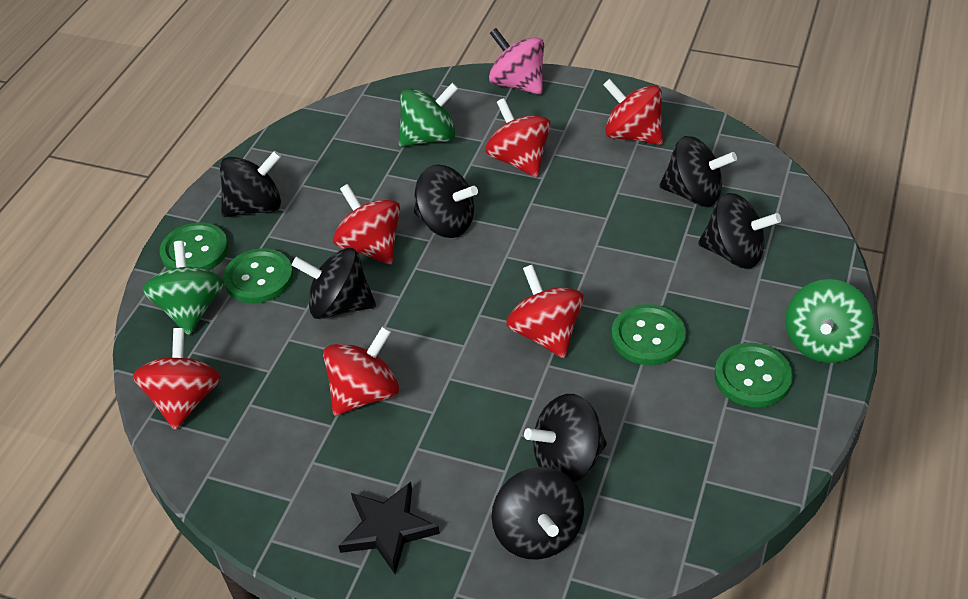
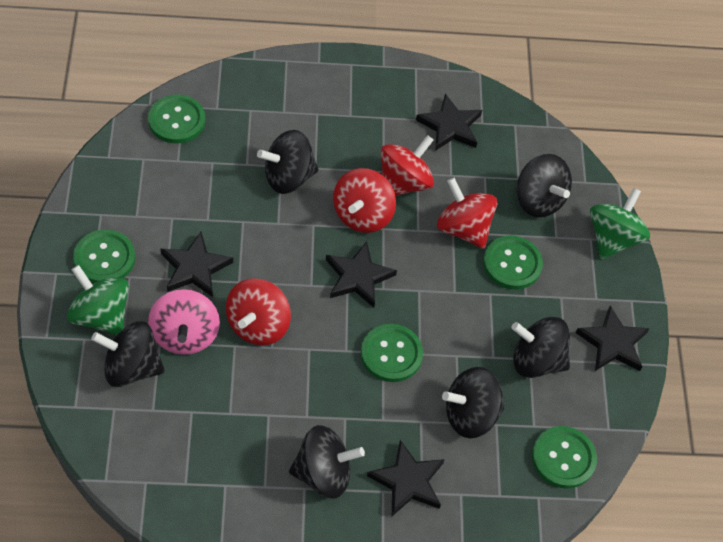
black spinning top: 7 -> 6
black star: 1 -> 5
green button: 4 -> 5
green spinning top: 3 -> 2
red spinning top: 6 -> 4

